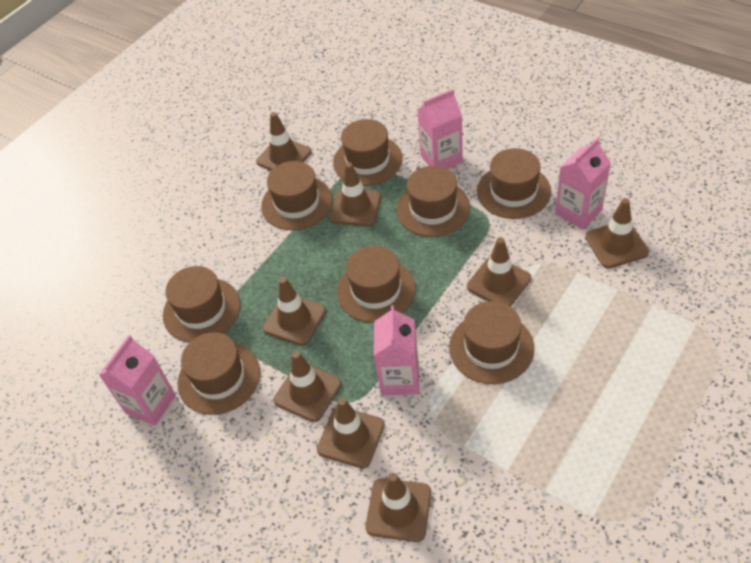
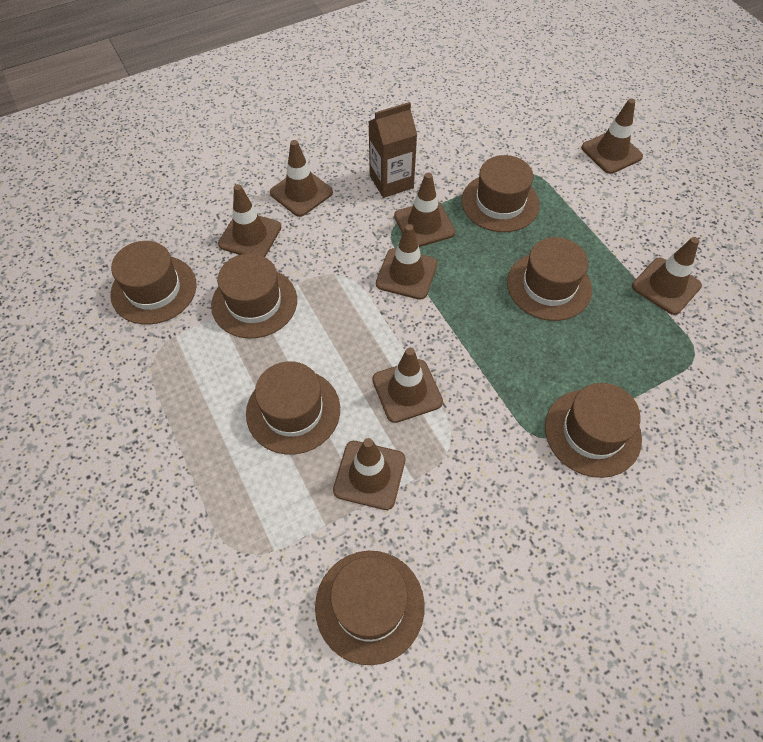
brown carton: 0 -> 1
brown hat: 8 -> 7
pink carton: 4 -> 0

